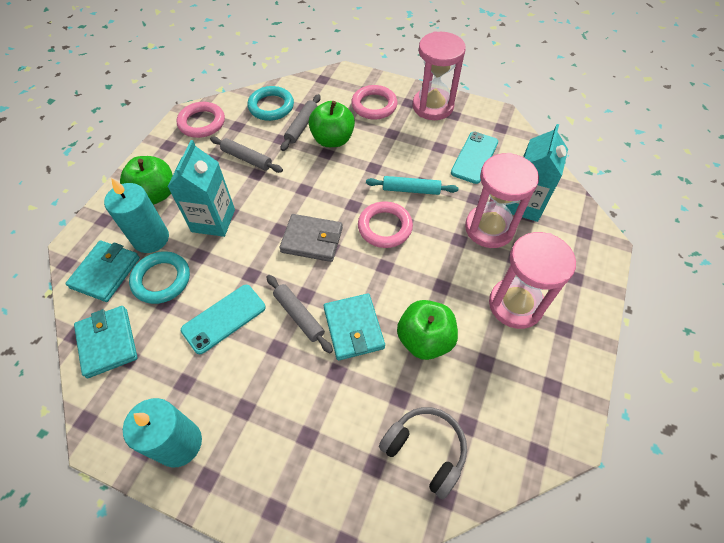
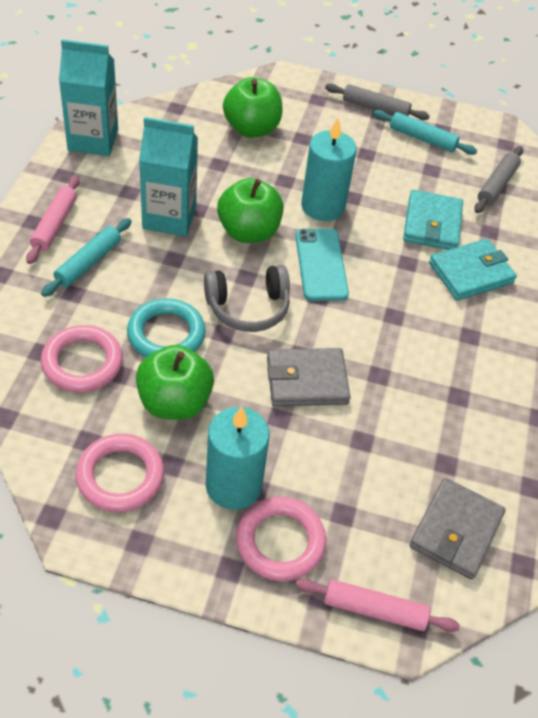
grey rolling pin: 3 -> 2
grey wallet: 1 -> 2
pink hourglass: 3 -> 0
pink rolling pin: 0 -> 2
turquoise phone: 2 -> 1
turquoise ring: 2 -> 1
turquoise rolling pin: 1 -> 2
turquoise wallet: 3 -> 2

